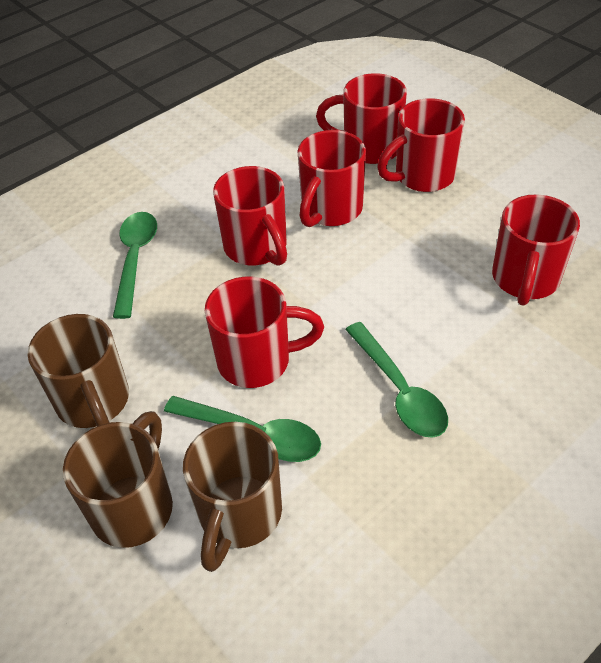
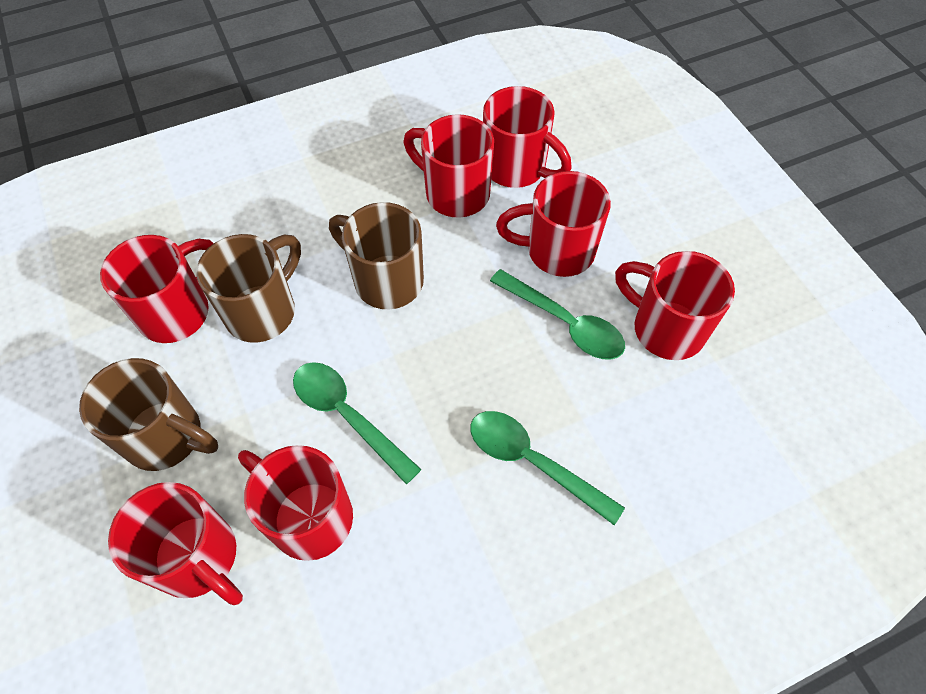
red mug: 6 -> 7

